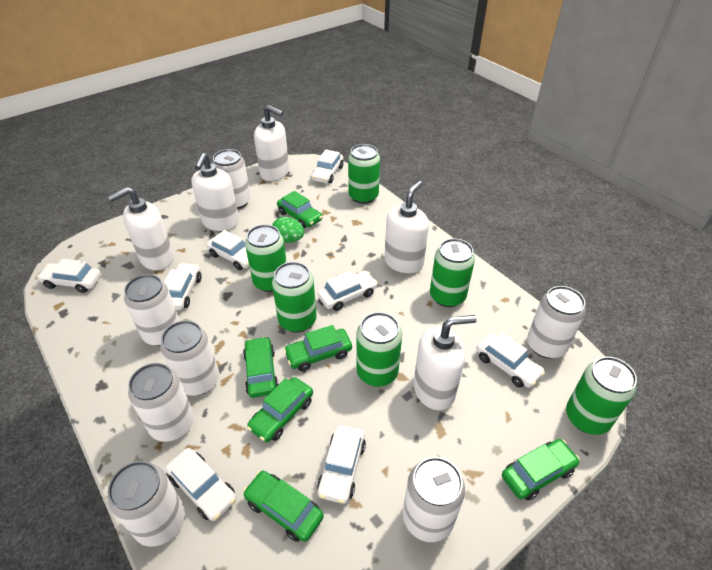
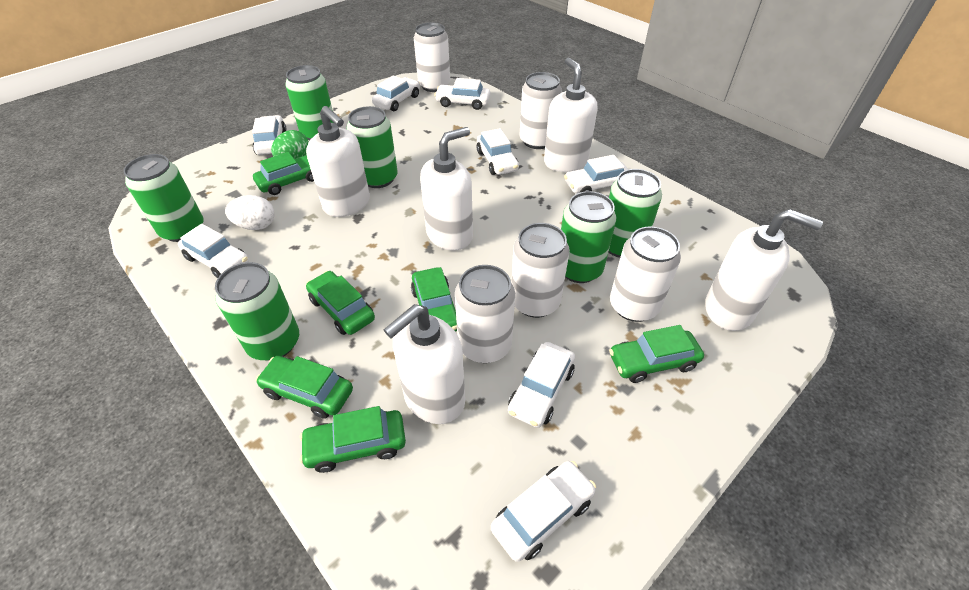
white can: 7 -> 5
white egg: 0 -> 1

